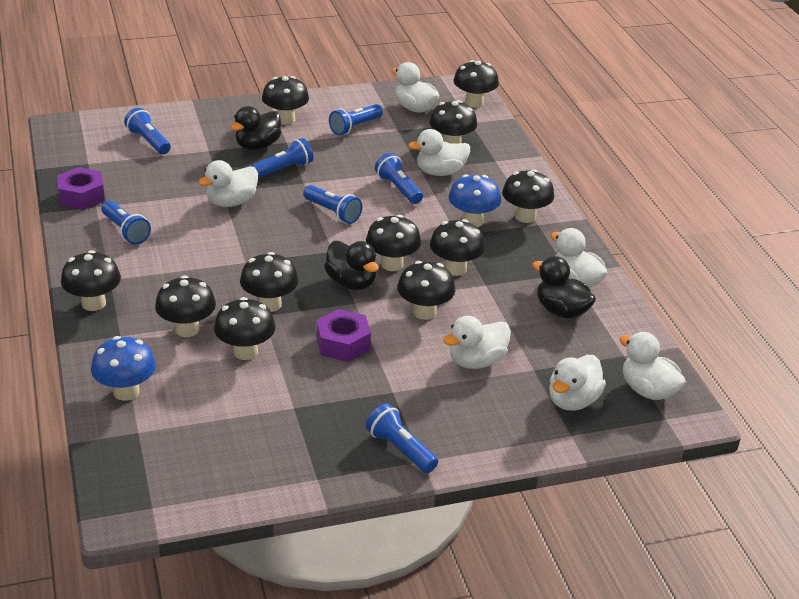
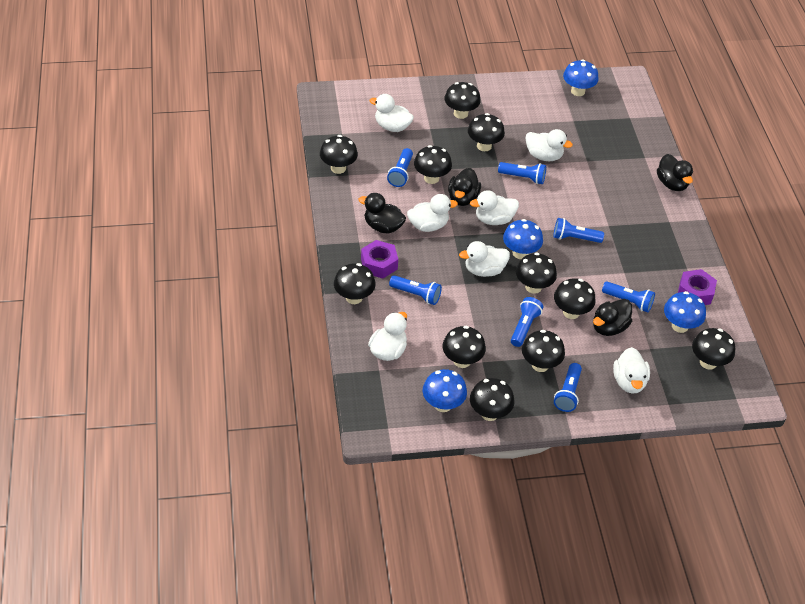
black duck: 3 -> 4
blue mushroom: 2 -> 4

